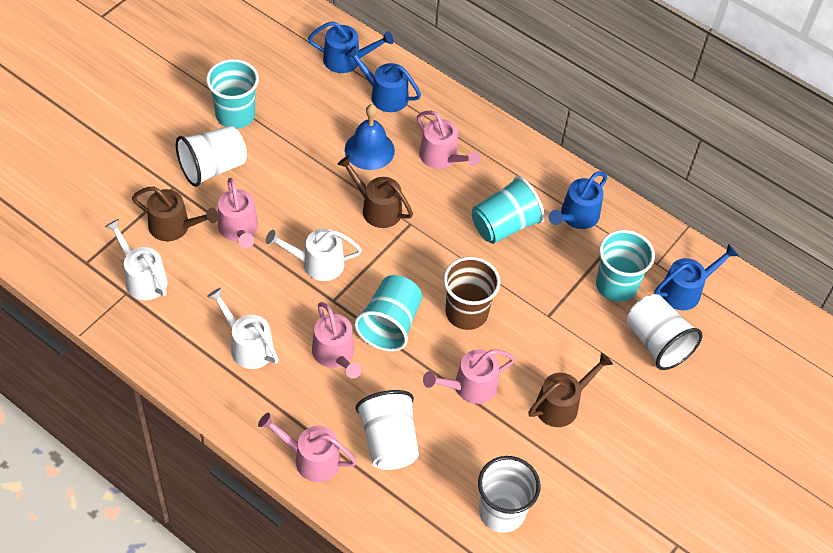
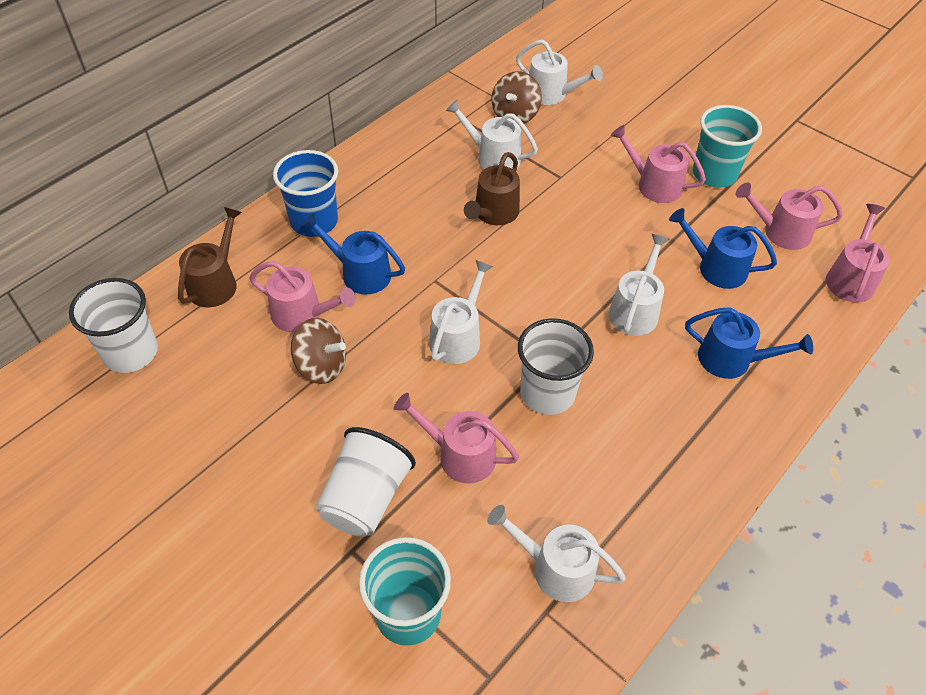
blue bell: 1 -> 0
blue cup: 0 -> 1
blue watering can: 4 -> 3
brown cup: 1 -> 0
brown spinning top: 0 -> 2
brown watering can: 3 -> 2
turquoise cup: 4 -> 2
white cup: 4 -> 3
white watering can: 3 -> 5

